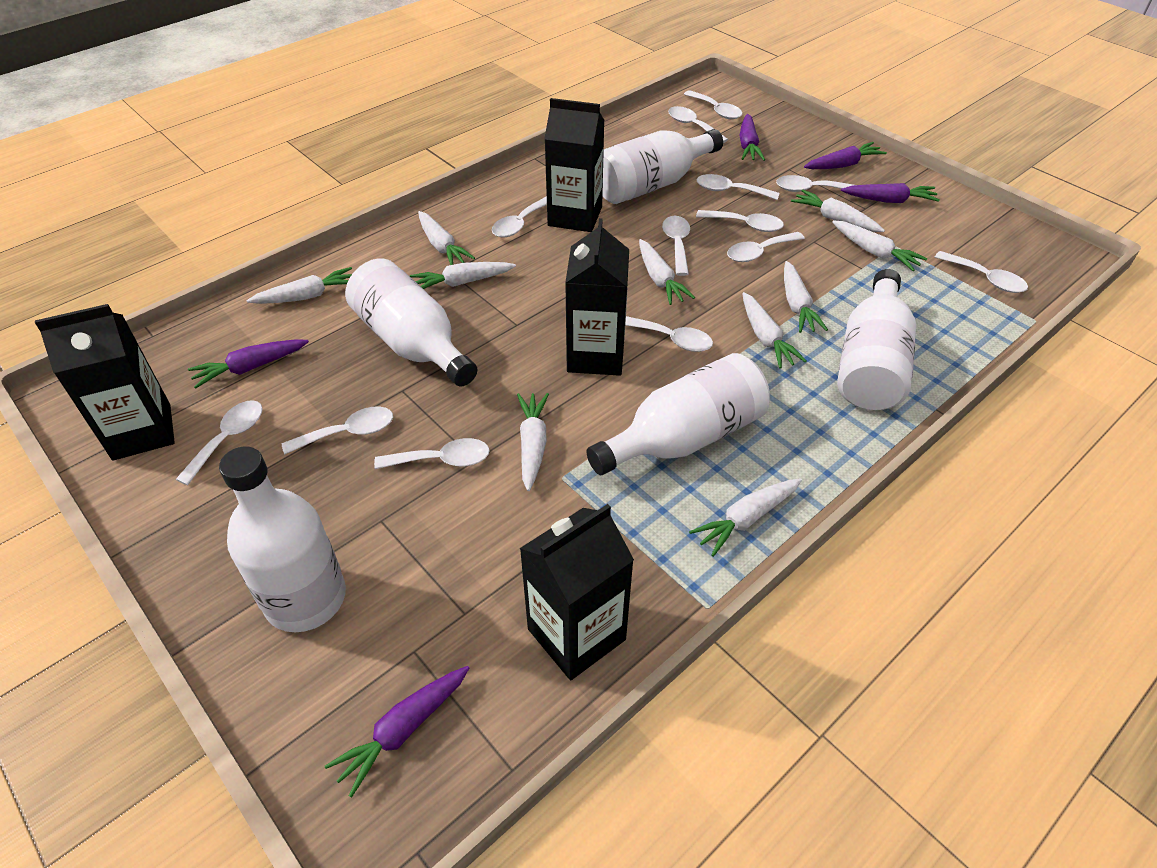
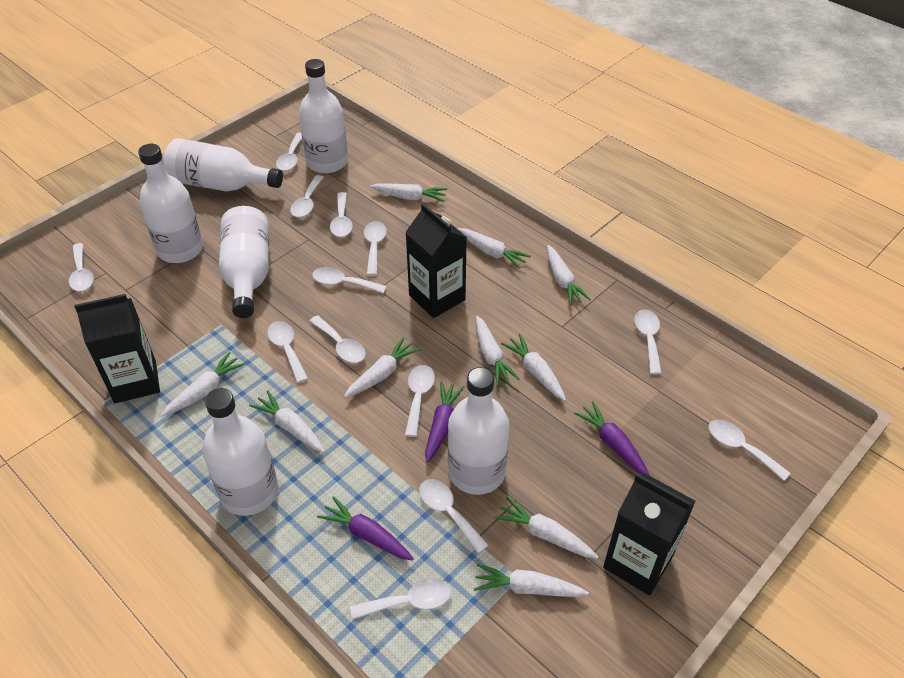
black carton: 4 -> 3
purple carrot: 5 -> 3
white bottle: 5 -> 6

